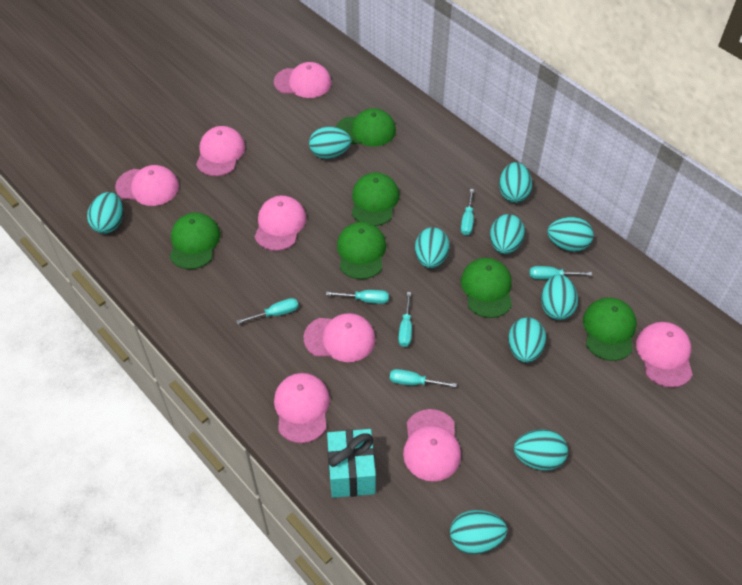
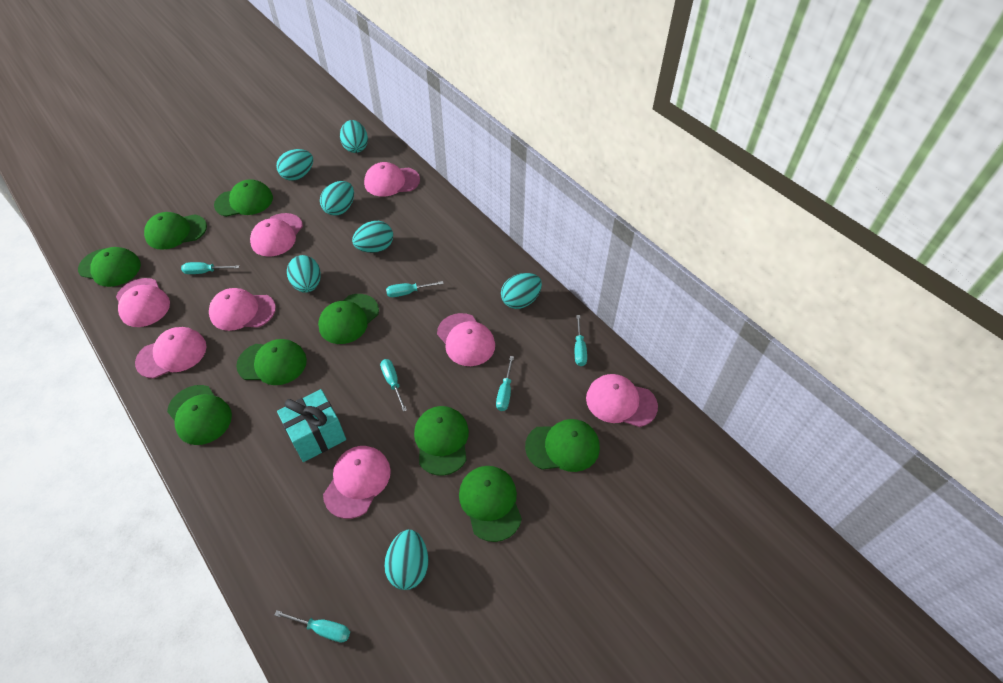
green cap: 6 -> 9
turquoise egg: 10 -> 7

